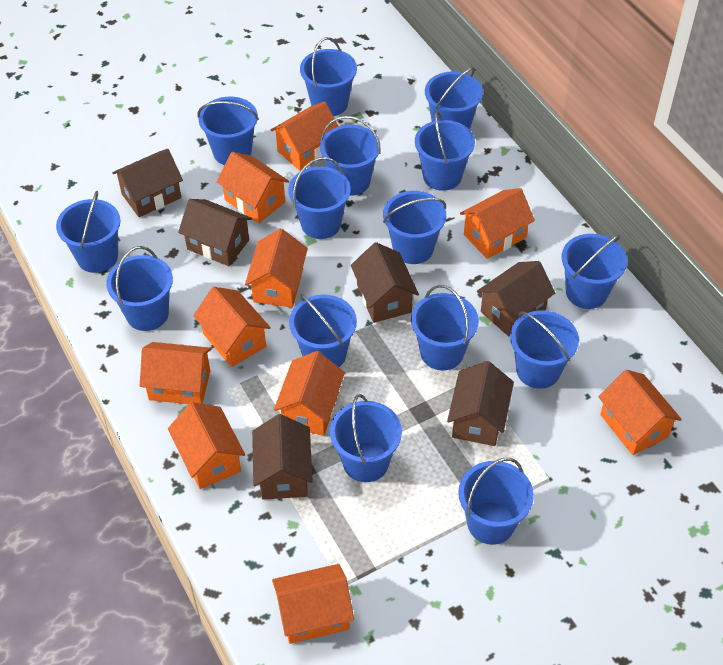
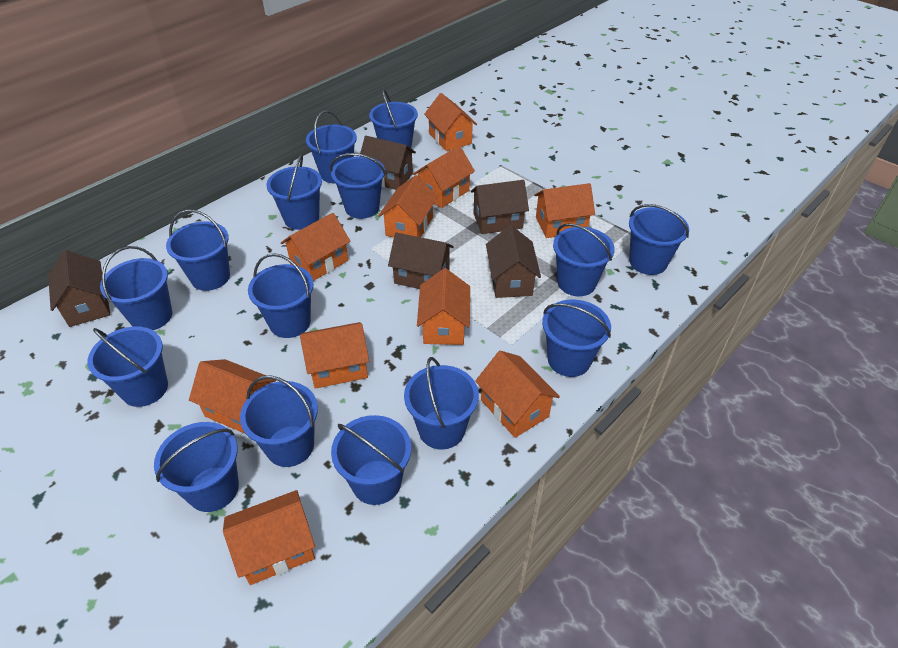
brown house: 6 -> 5

